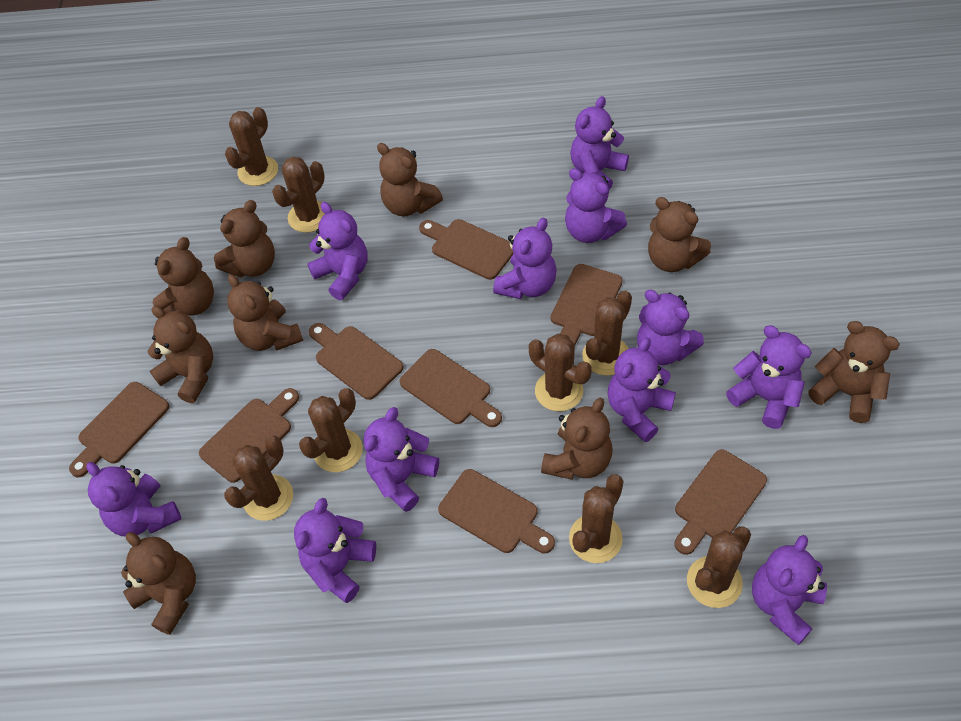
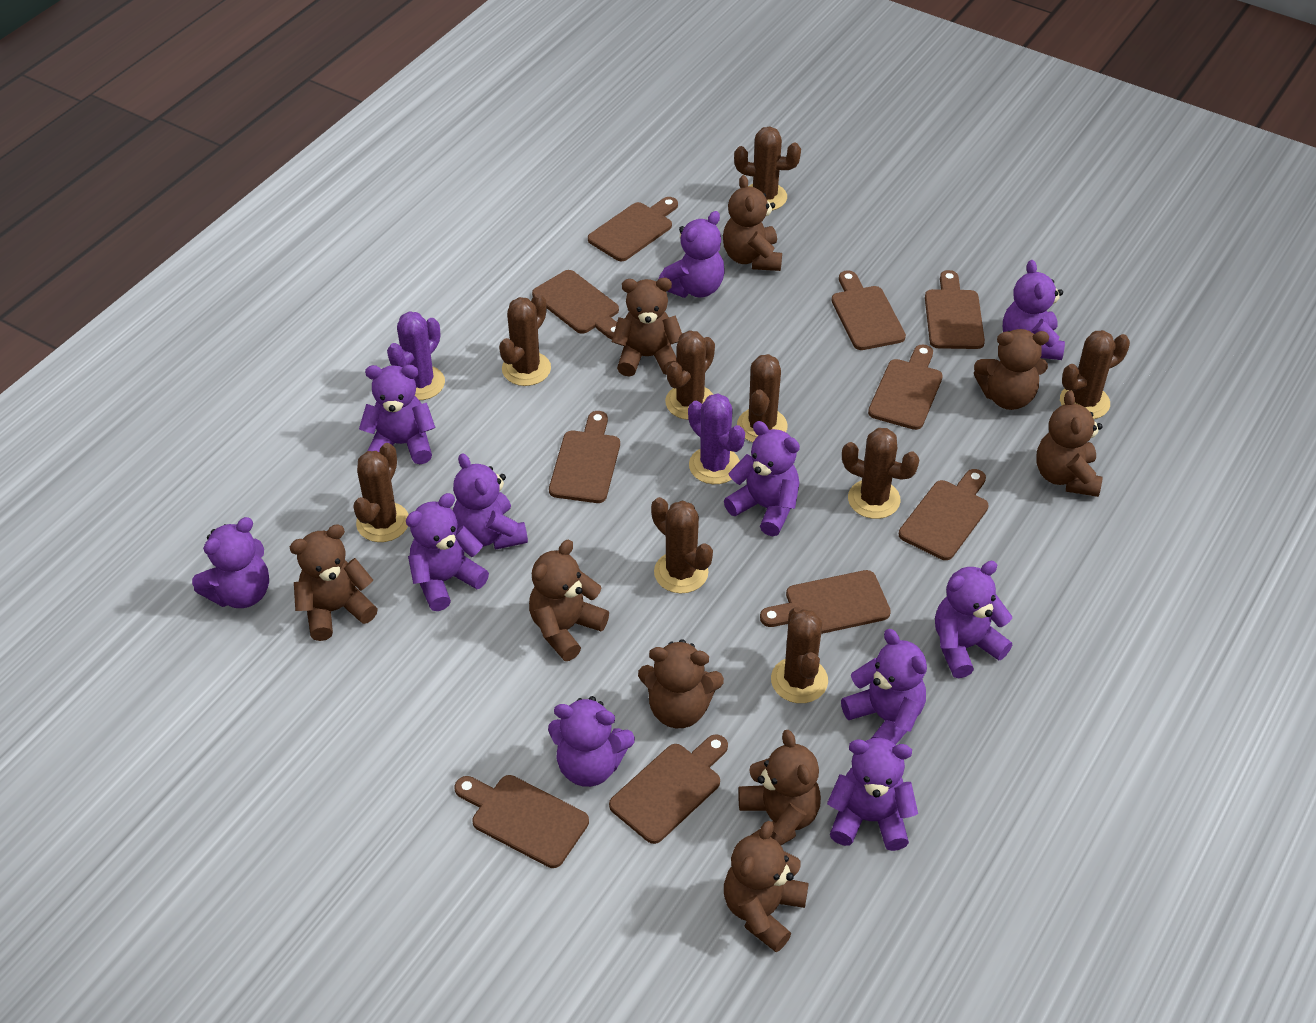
brown cactus: 8 -> 9
brown cutting board: 8 -> 10
purple cactus: 0 -> 2

